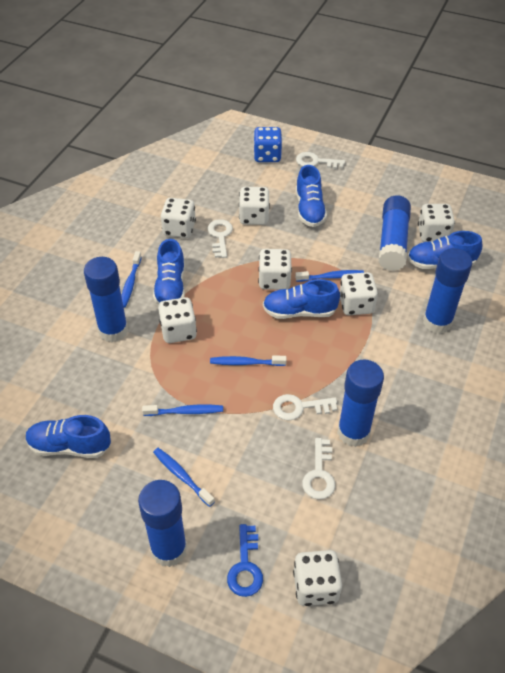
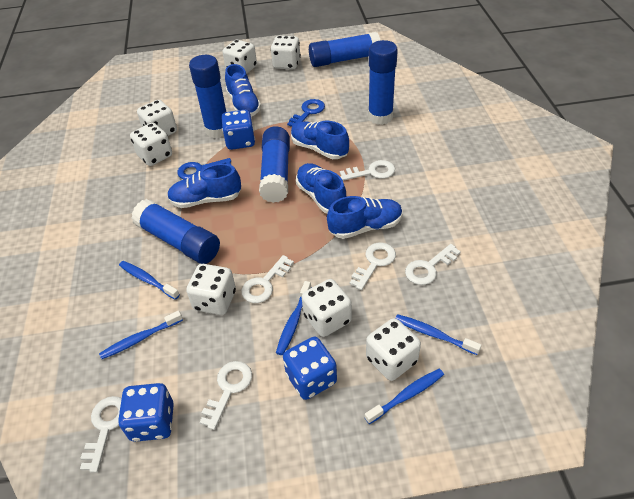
blue dice: 1 -> 3
blue key: 1 -> 2
white key: 4 -> 6

